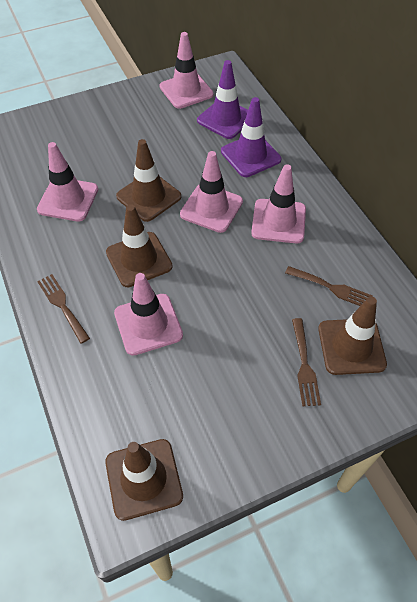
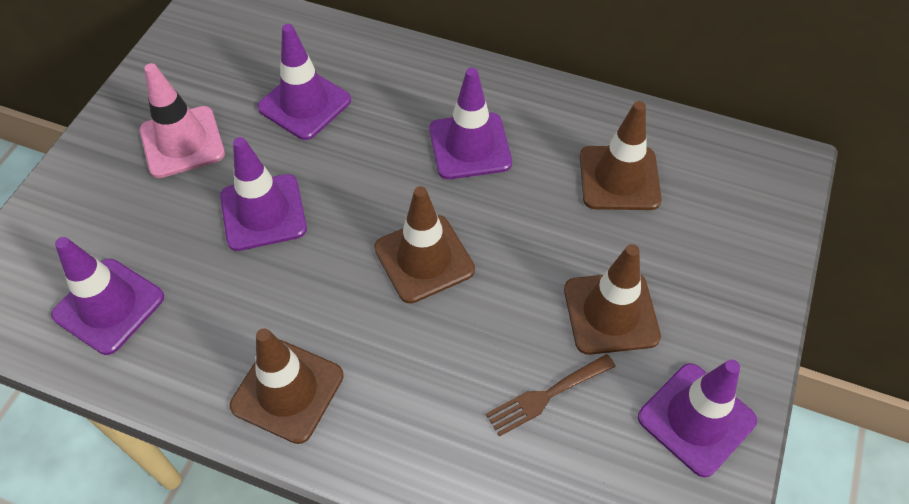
brown fork: 3 -> 1
pink traffic cone: 5 -> 1
purple traffic cone: 2 -> 5

